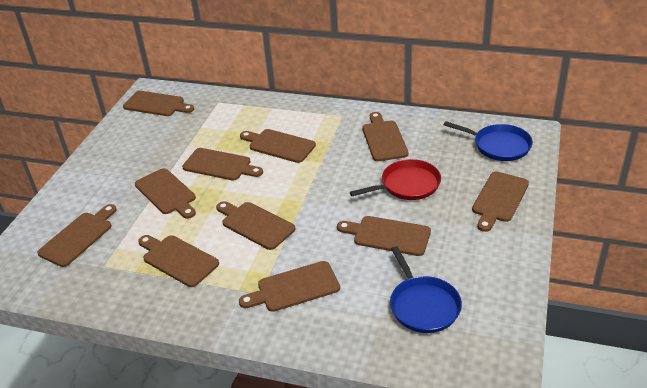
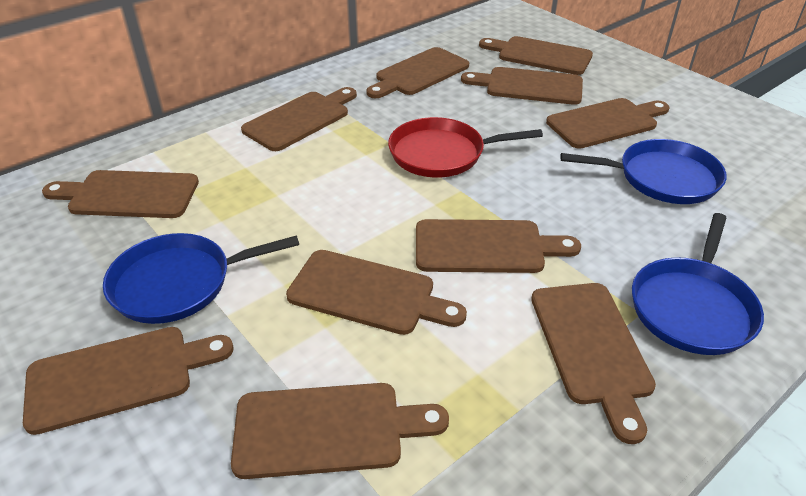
blue pan: 2 -> 3

